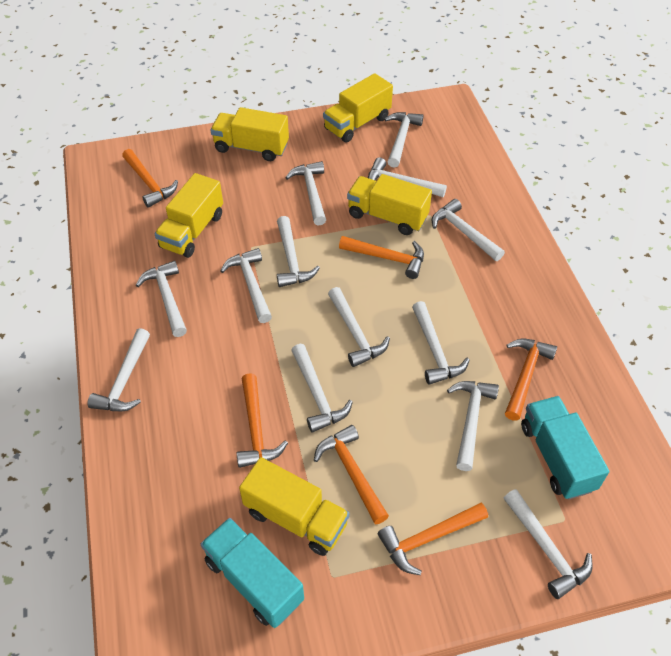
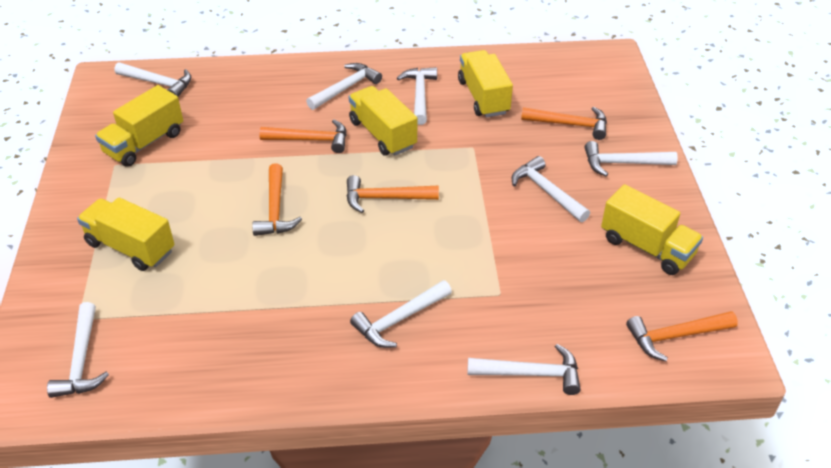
orange hammer: 6 -> 5
turquoise truck: 2 -> 0
white hammer: 13 -> 8

